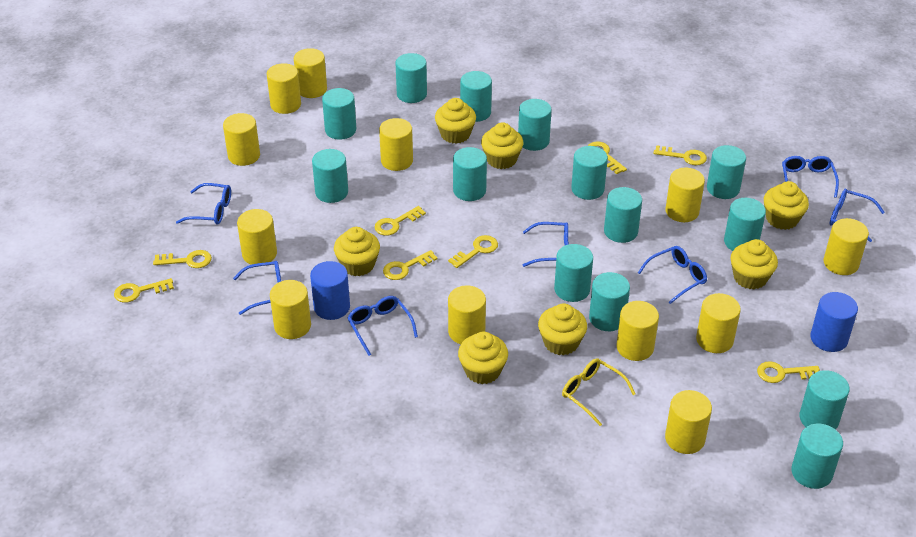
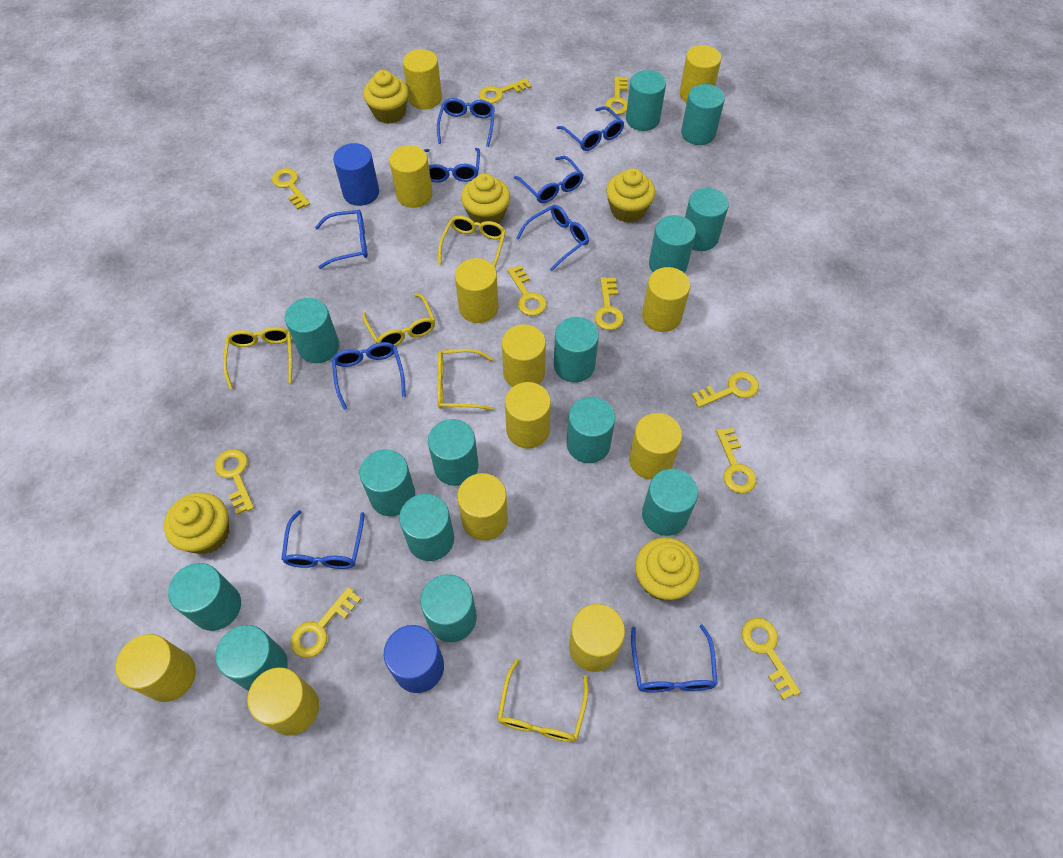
blue glasses: 7 -> 9
yellow cupcake: 7 -> 5
yellow glasses: 1 -> 5
yellow key: 8 -> 10

